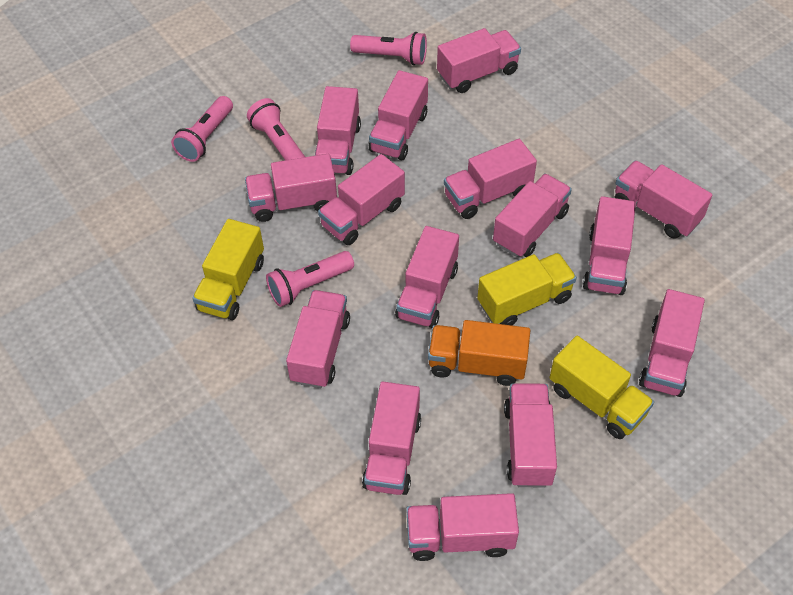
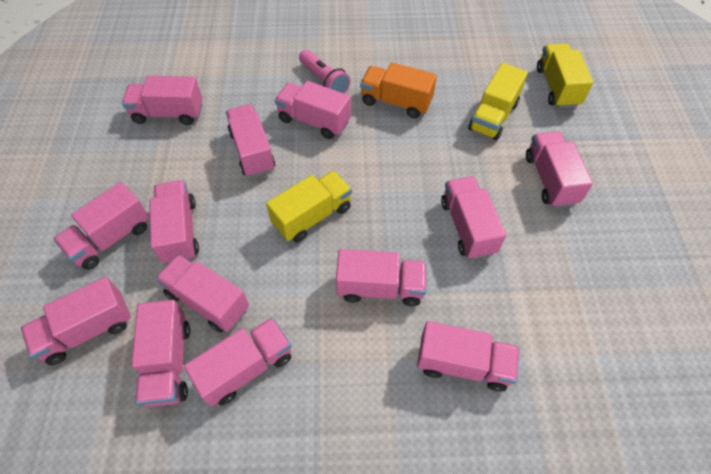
pink flashlight: 4 -> 1
pink truck: 15 -> 13

